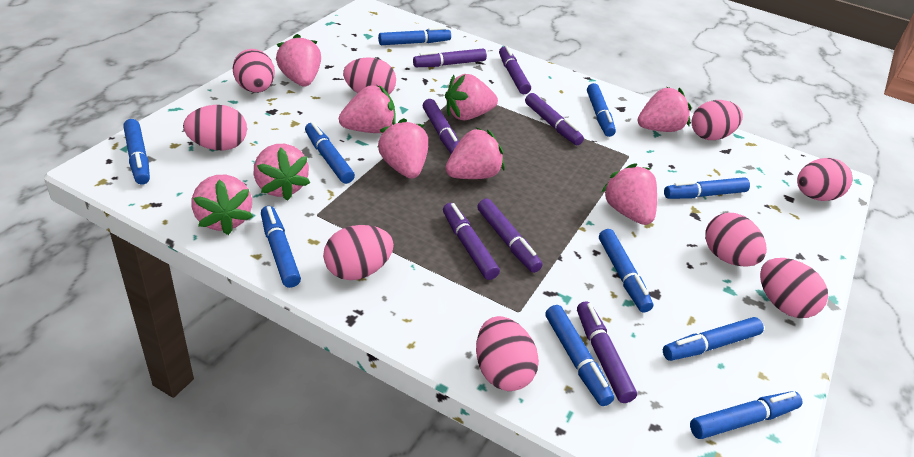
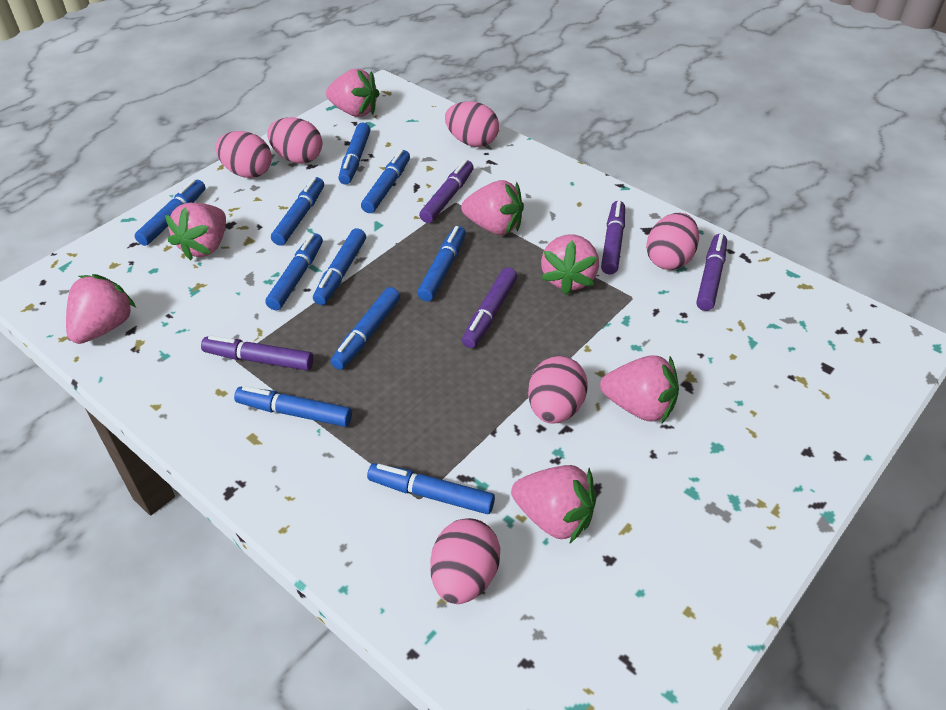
pink egg: 9 -> 6
pink strawberry: 9 -> 7
purple marker: 7 -> 5

